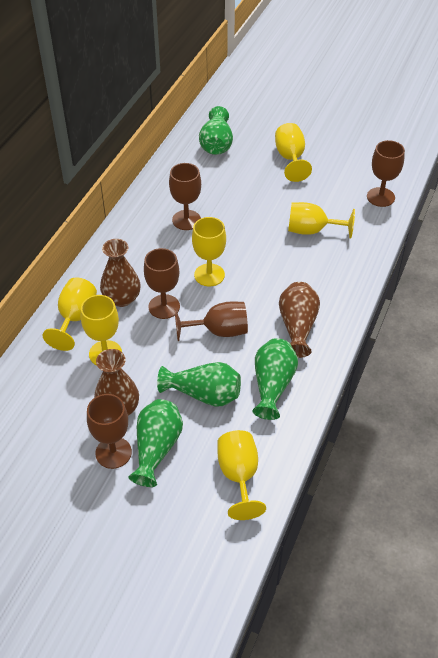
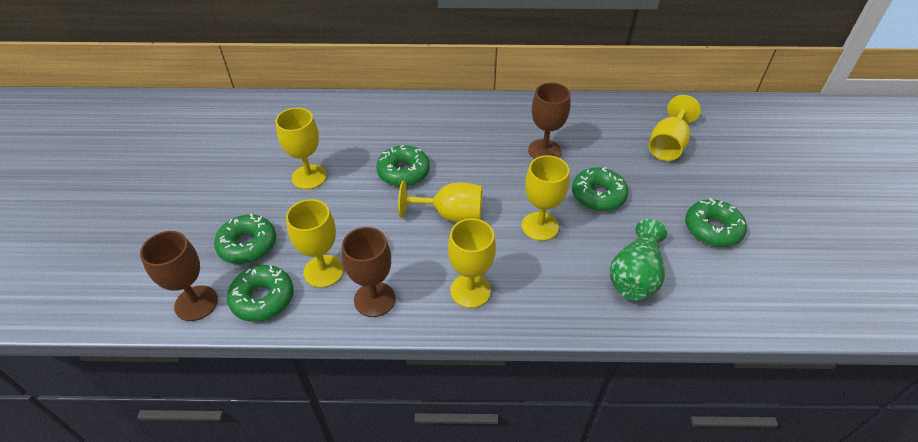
brown goblet: 5 -> 3
brown vase: 3 -> 0
green donut: 0 -> 5
green vase: 4 -> 1

